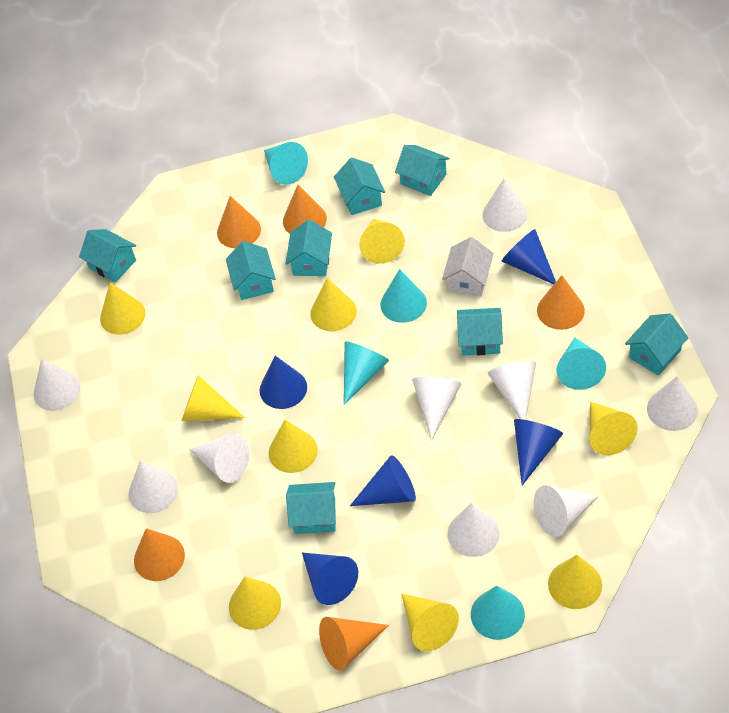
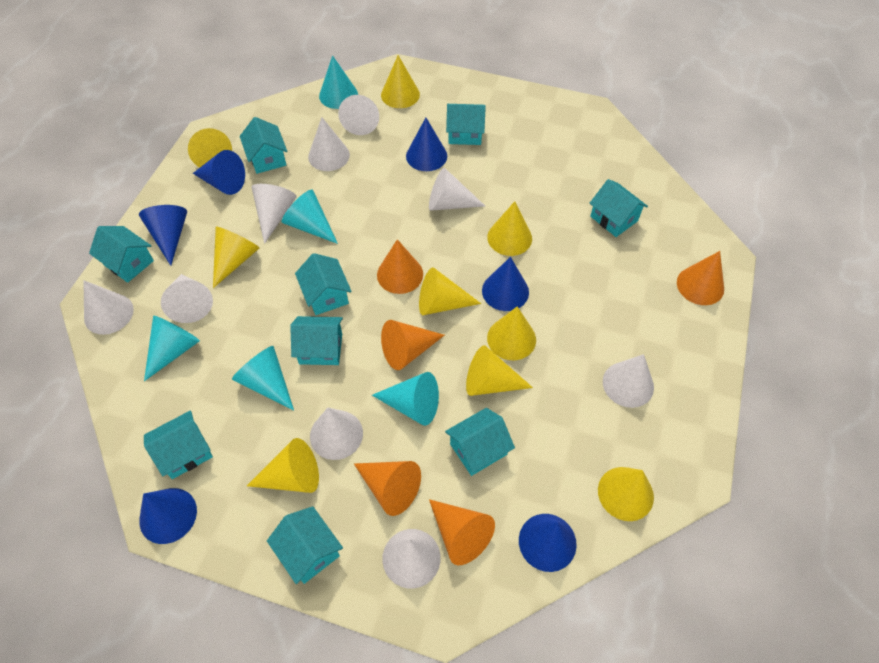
blue cone: 5 -> 6
turquoise house: 8 -> 9
white house: 1 -> 0

